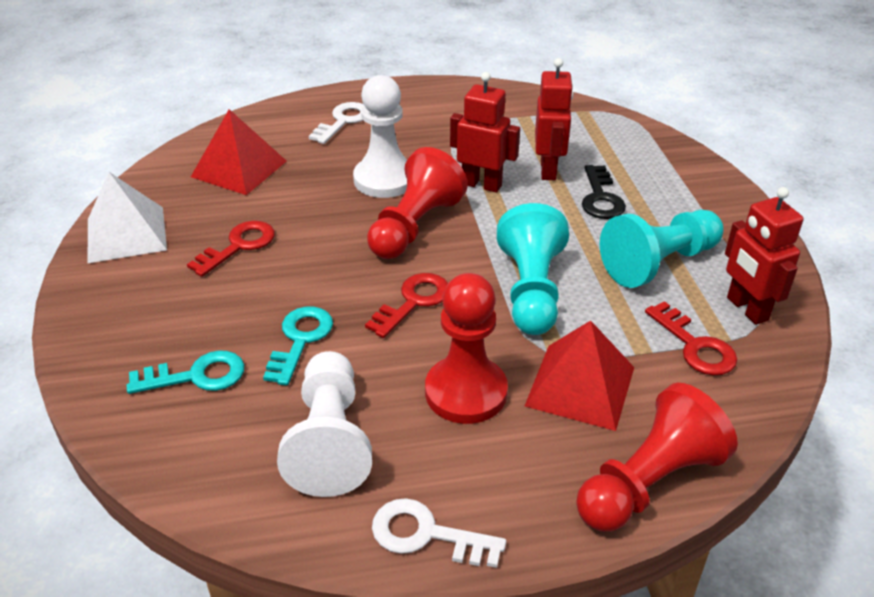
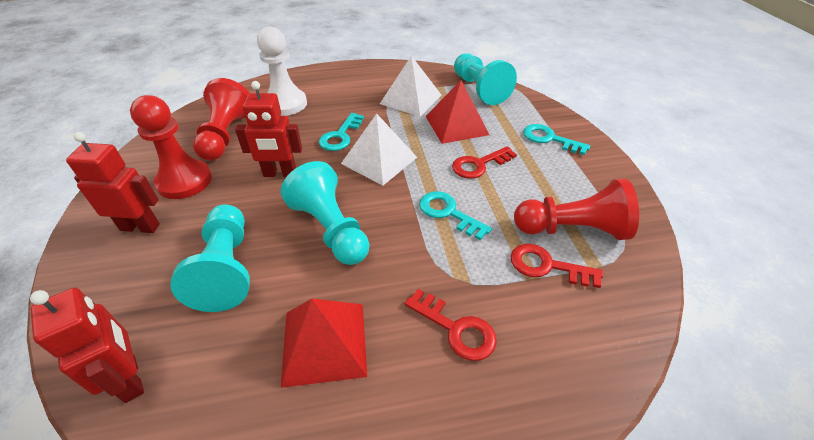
black key: 1 -> 0
turquoise key: 2 -> 3
turquoise pawn: 2 -> 3
white key: 2 -> 0
white pawn: 2 -> 1
white pyramid: 1 -> 2

